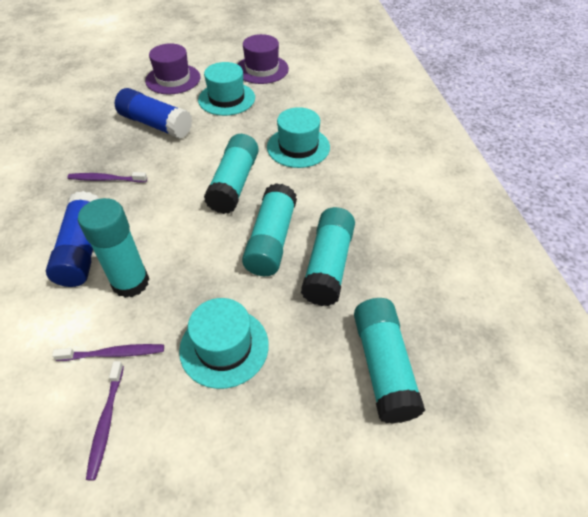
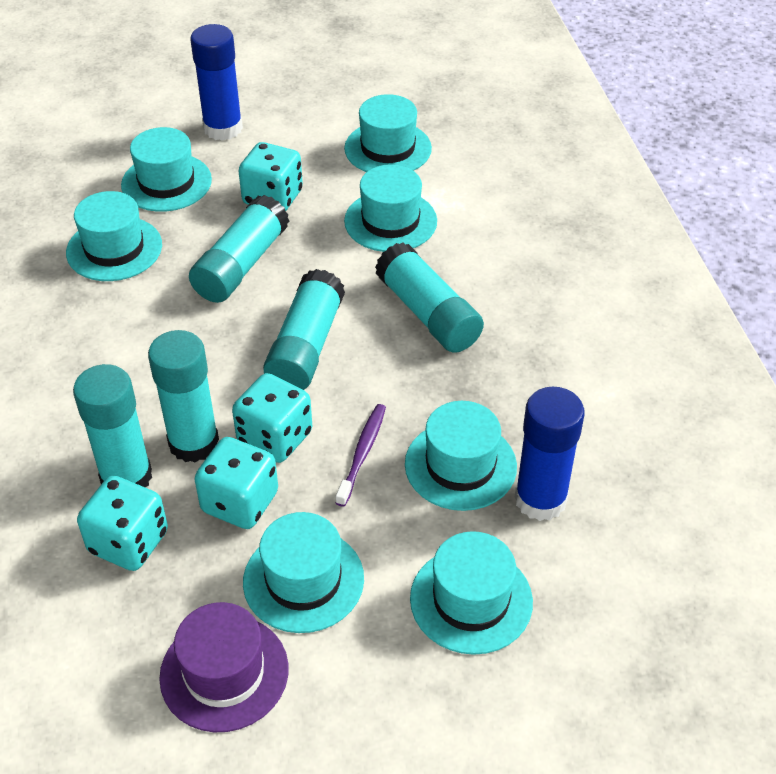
purple hat: 2 -> 1
purple toothbrush: 3 -> 1
turquoise dice: 0 -> 4
turquoise hat: 3 -> 7

